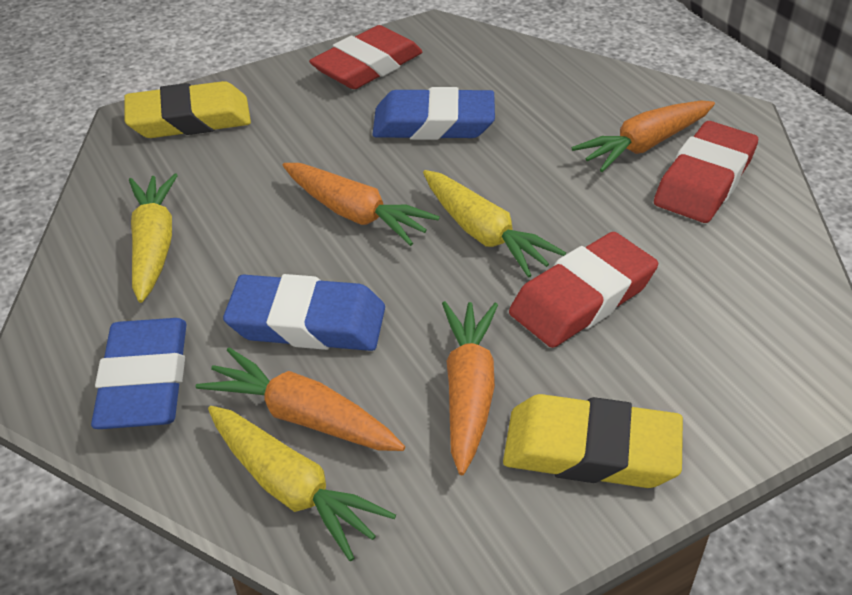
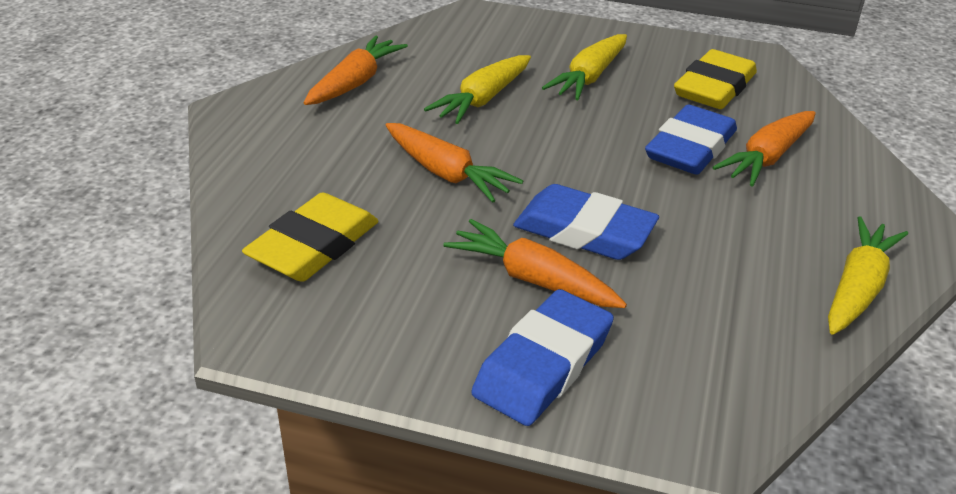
red eraser: 3 -> 0

